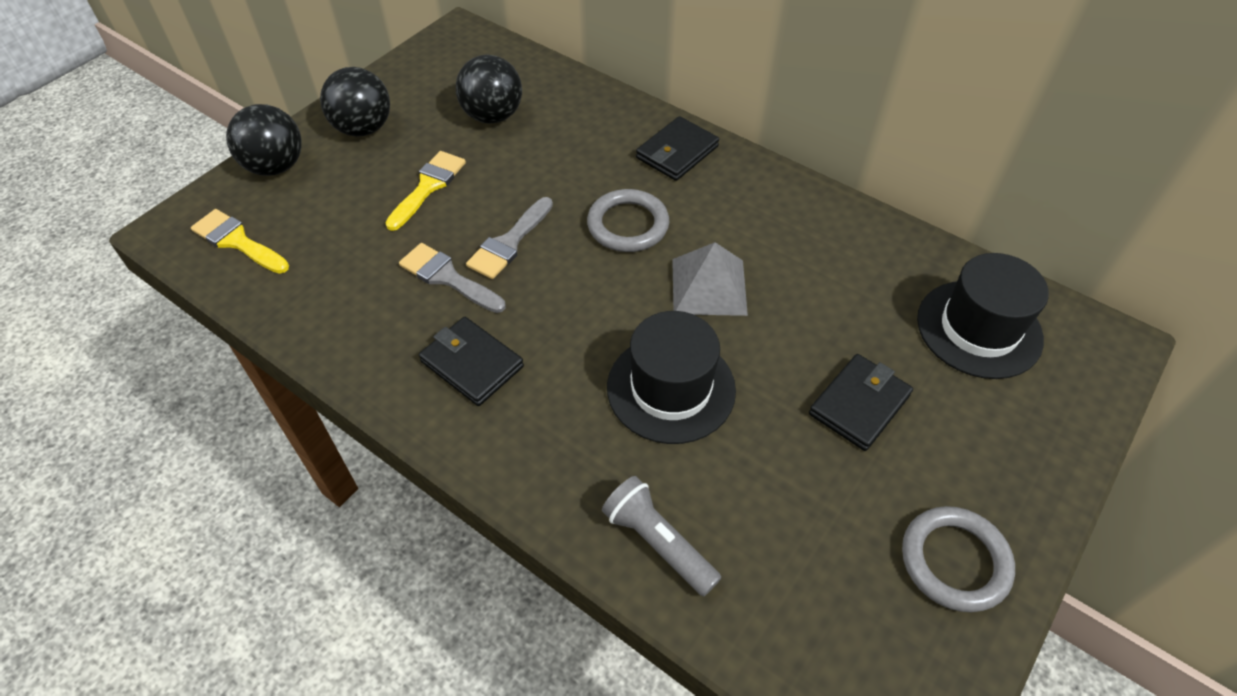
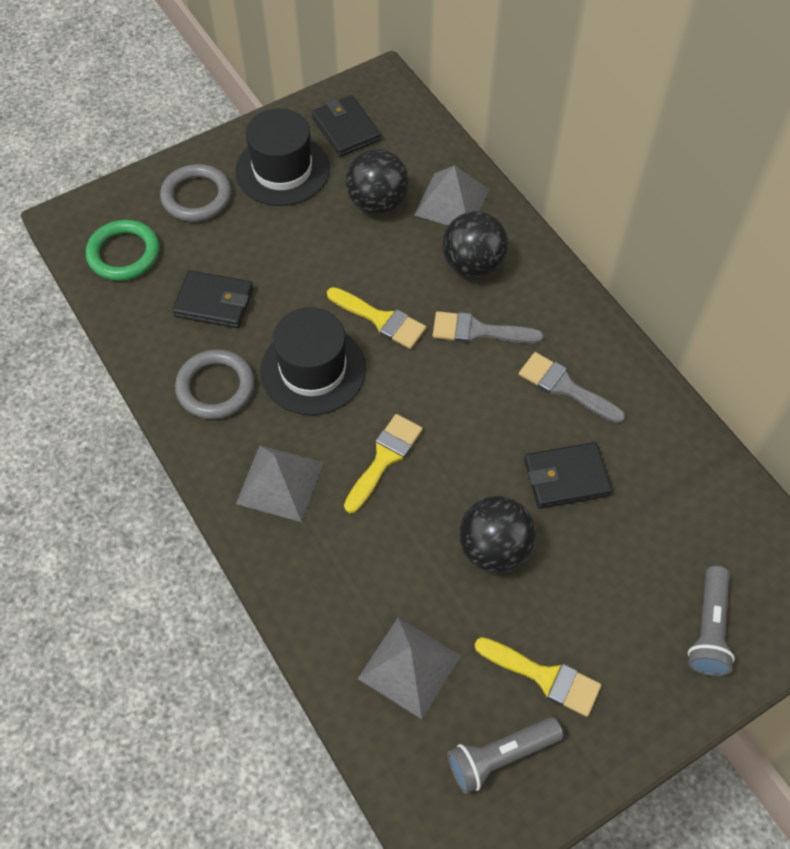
green ring: 0 -> 1
grey flashlight: 1 -> 2
grey pyramid: 1 -> 3
yellow brush: 2 -> 3

